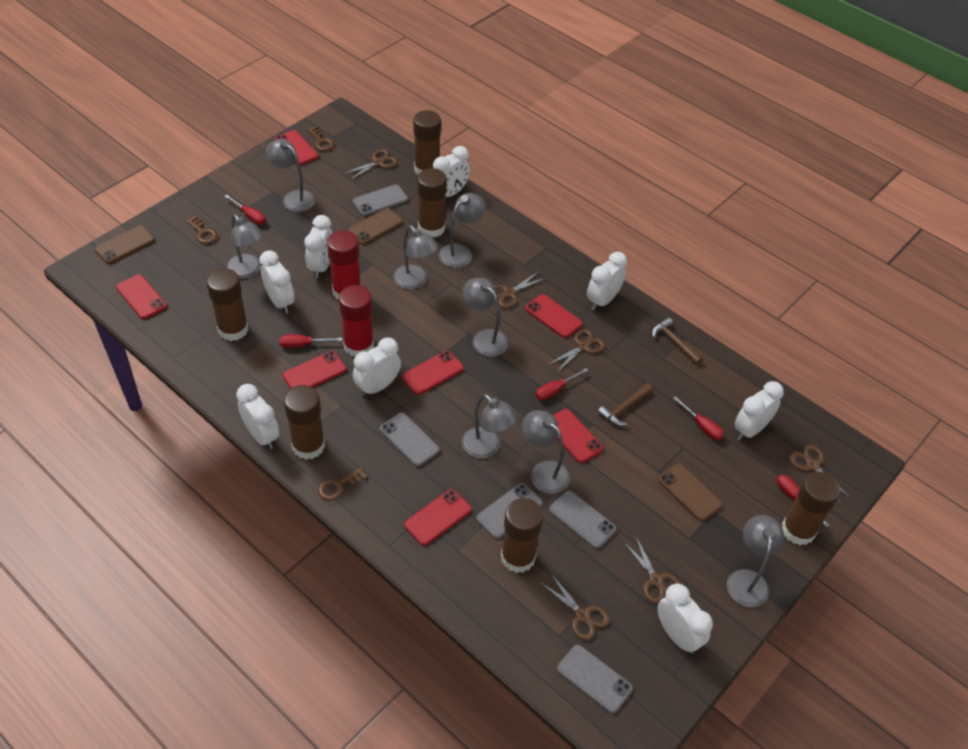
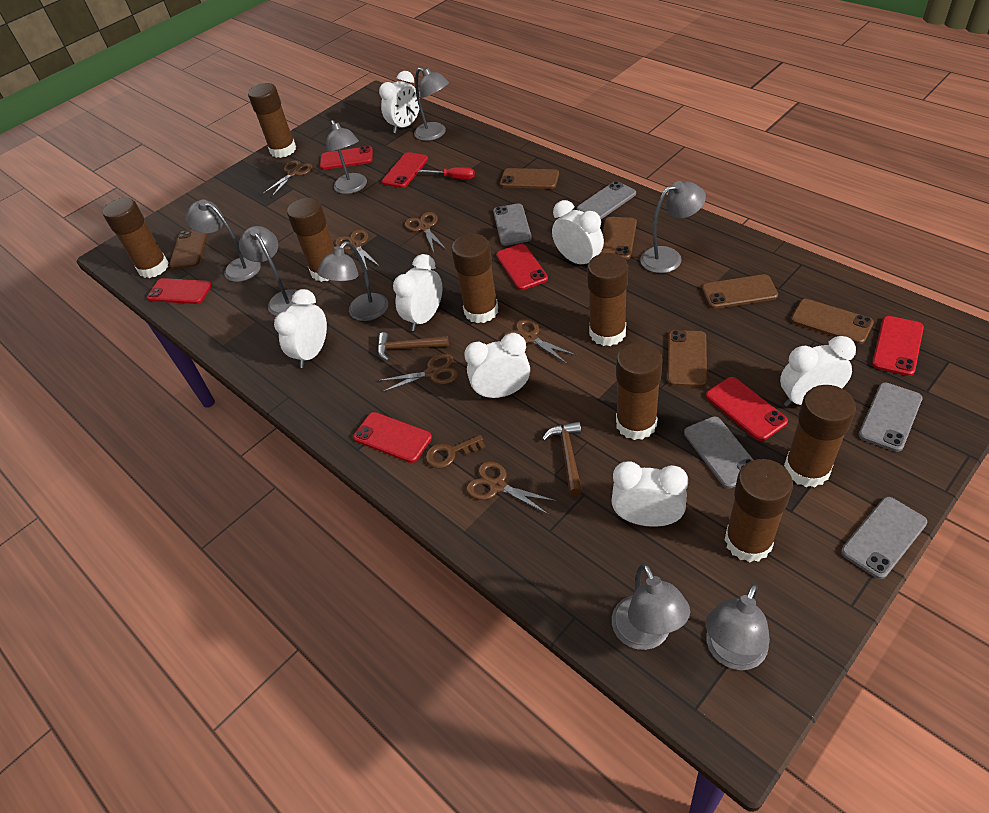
brown glue stick: 6 -> 8
brown key: 3 -> 1
brown phone: 3 -> 6
red glue stick: 2 -> 0
red screwdriver: 5 -> 1
white clock: 8 -> 7

